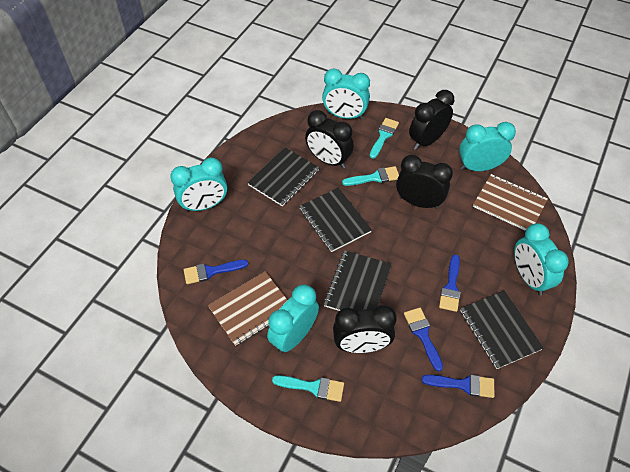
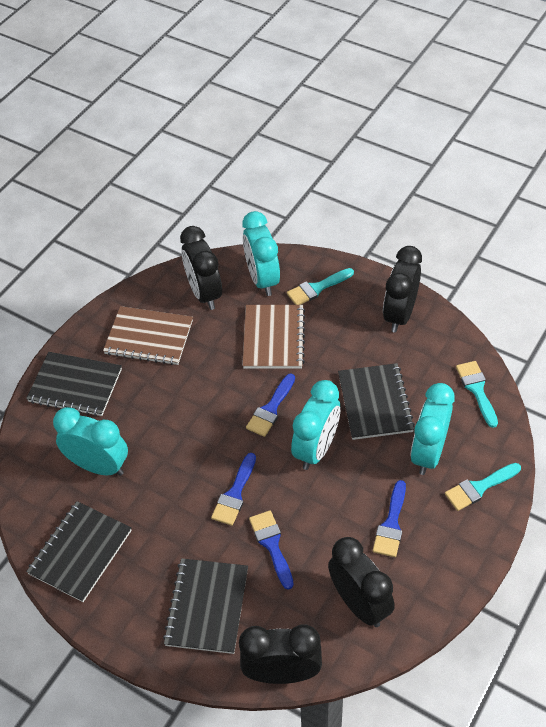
turquoise clock: 5 -> 4

